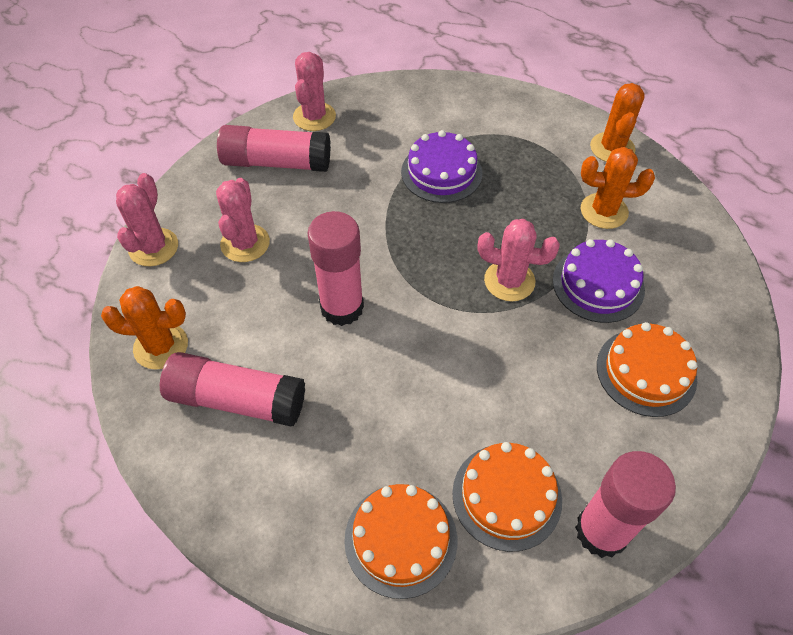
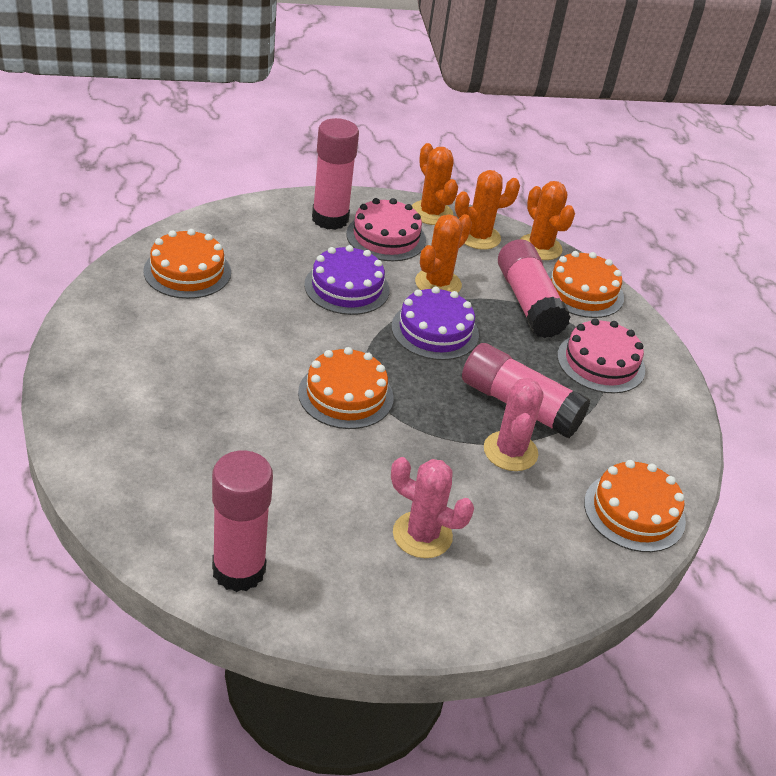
orange cactus: 3 -> 4
orange cake: 3 -> 4
pink cactus: 4 -> 2
pink cake: 0 -> 2

